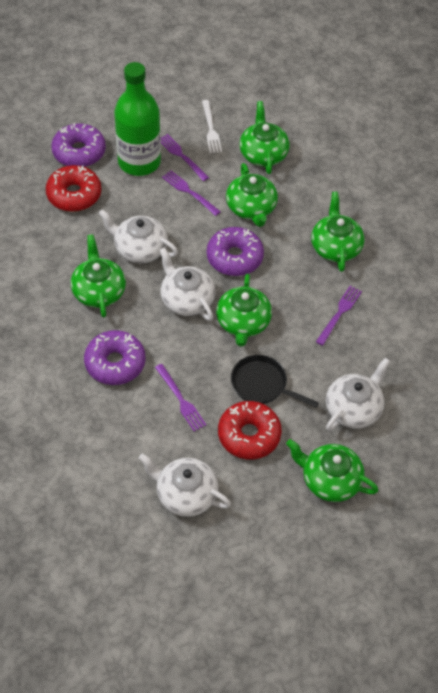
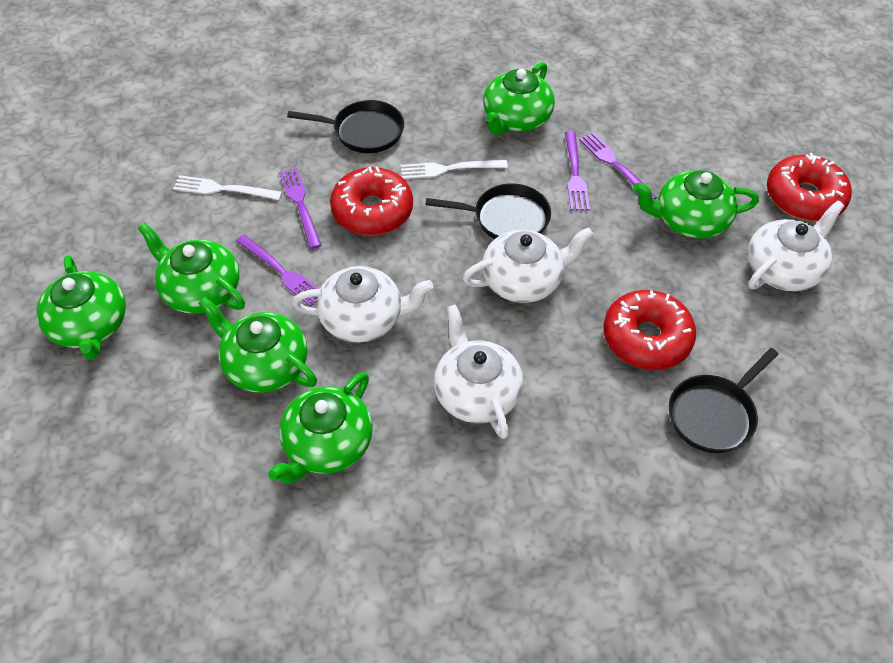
black pan: 1 -> 3
green bottle: 1 -> 0
purple donut: 3 -> 0
red donut: 2 -> 3
white fork: 1 -> 2

